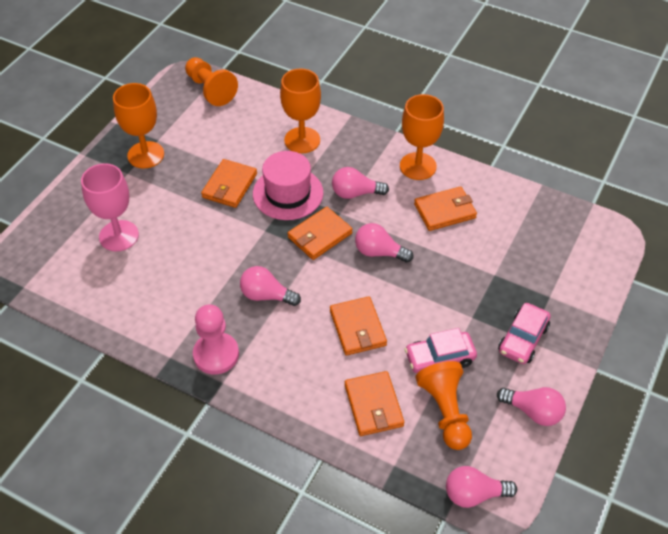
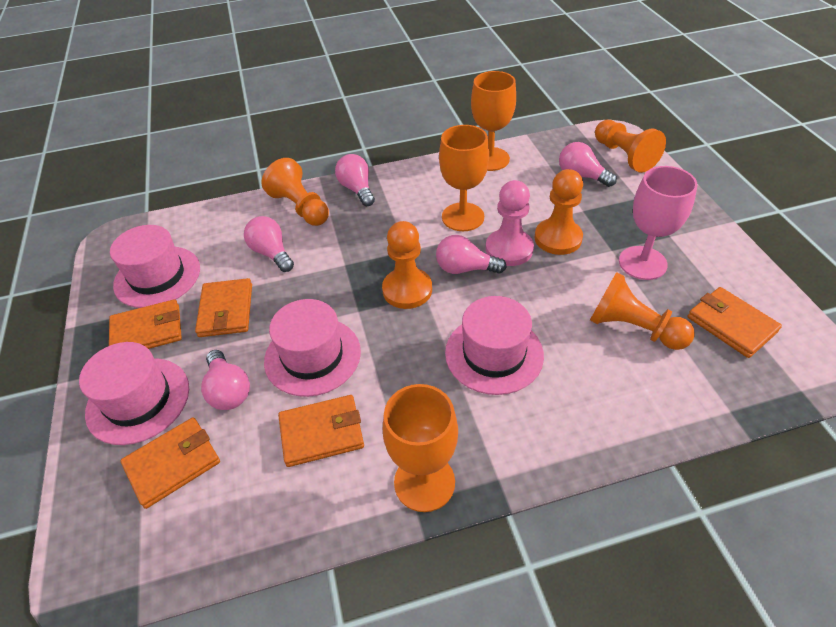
orange pawn: 2 -> 5
pink car: 2 -> 0
pink hat: 1 -> 4

